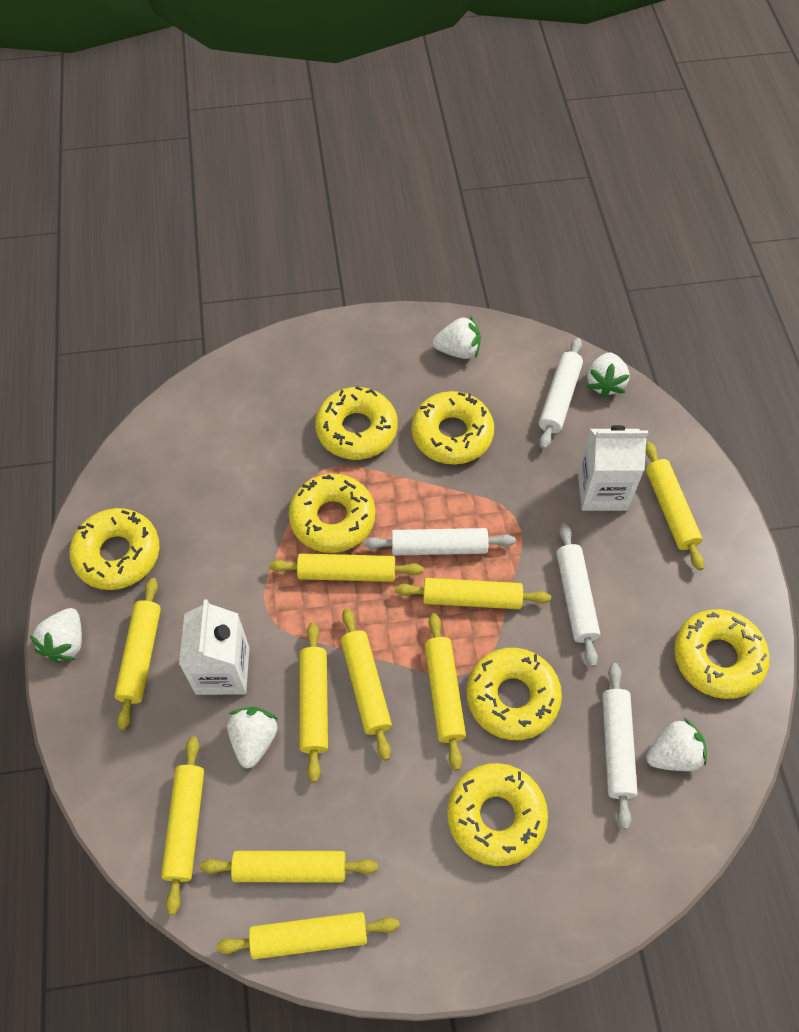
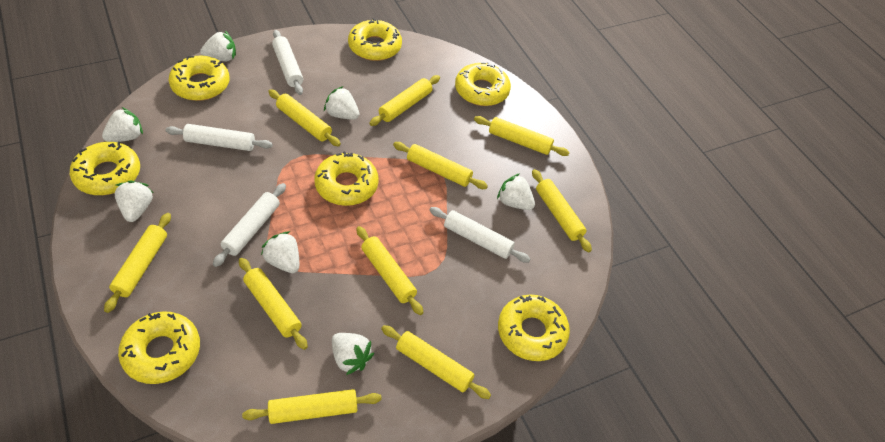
white carton: 2 -> 0
white strawberry: 5 -> 7

